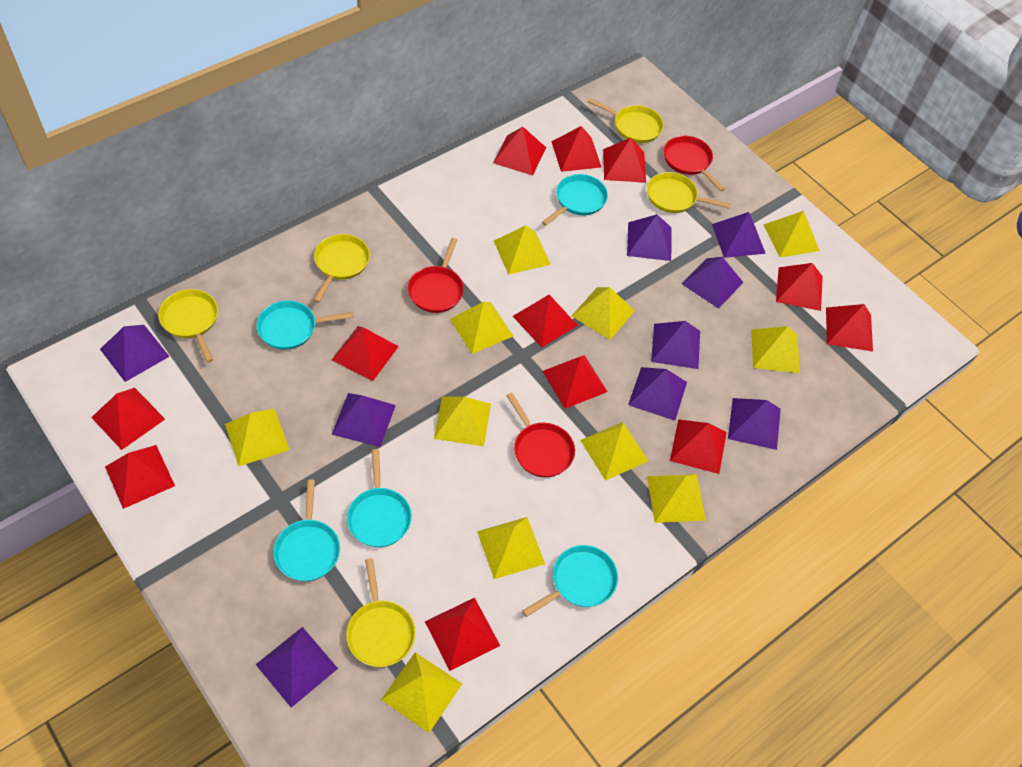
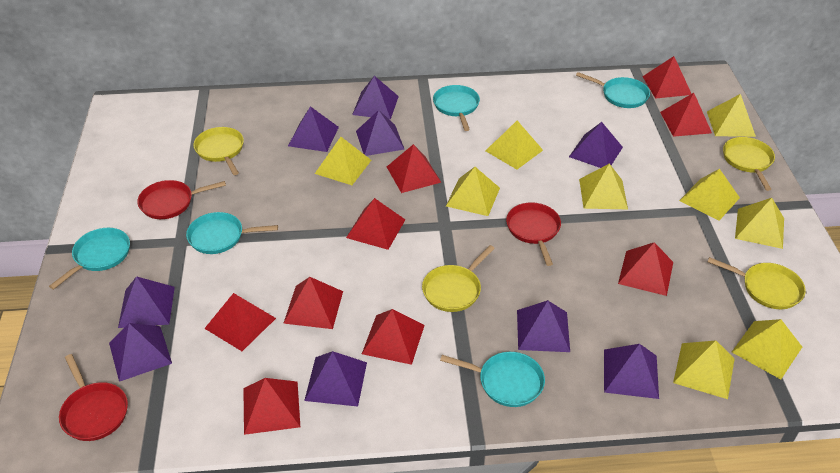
red pyramid: 12 -> 9
yellow pan: 5 -> 4
yellow pyramid: 11 -> 9

